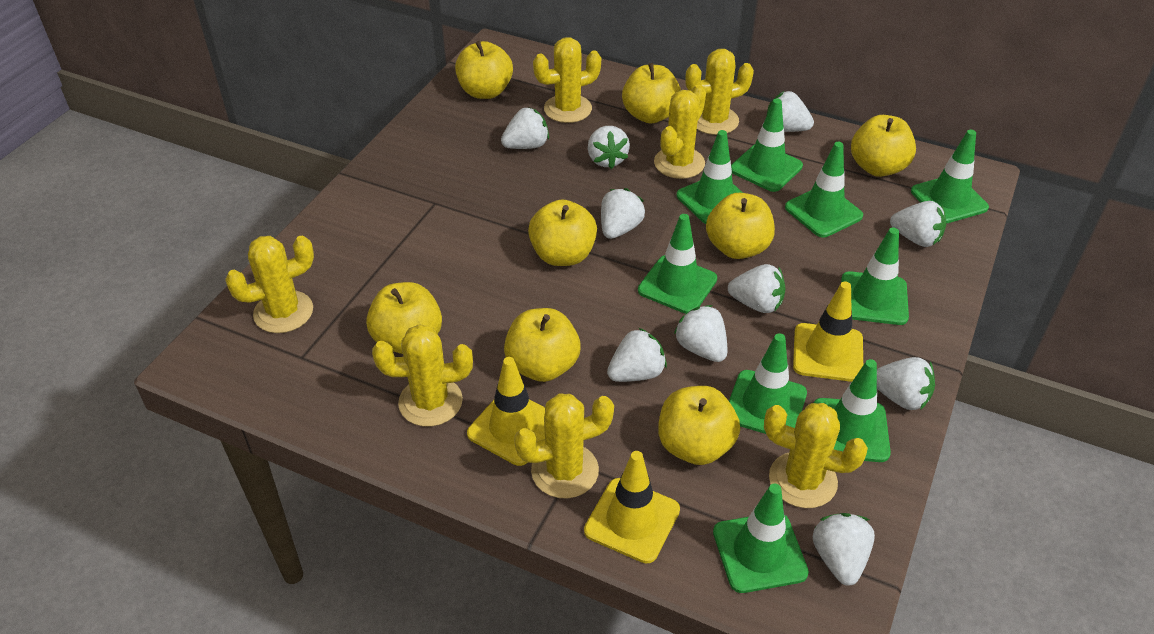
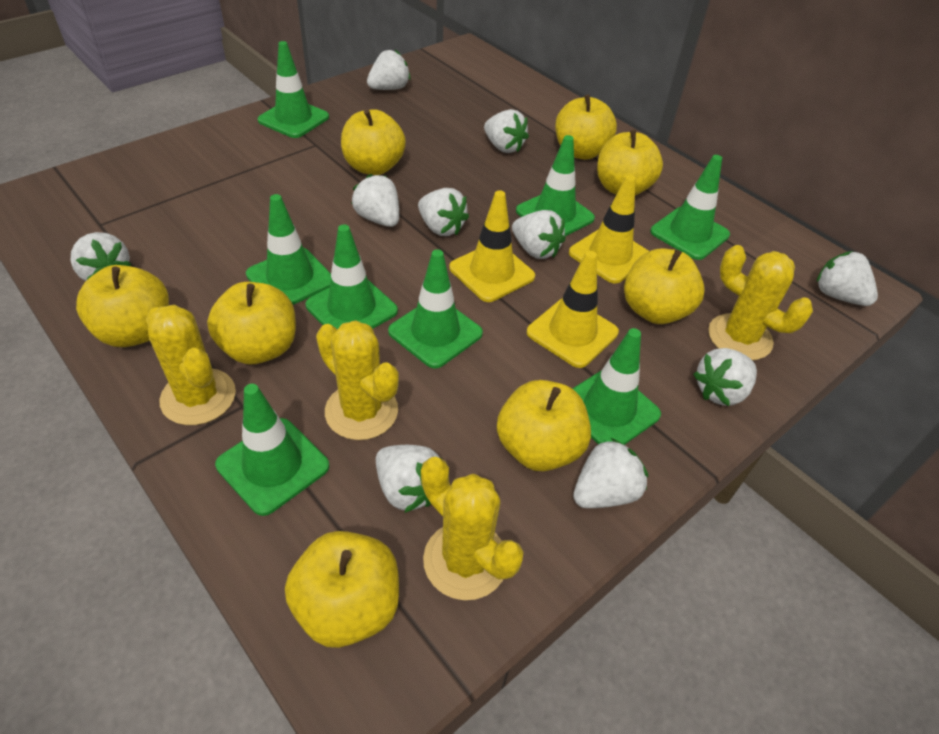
green traffic cone: 9 -> 8
yellow cactus: 7 -> 4

